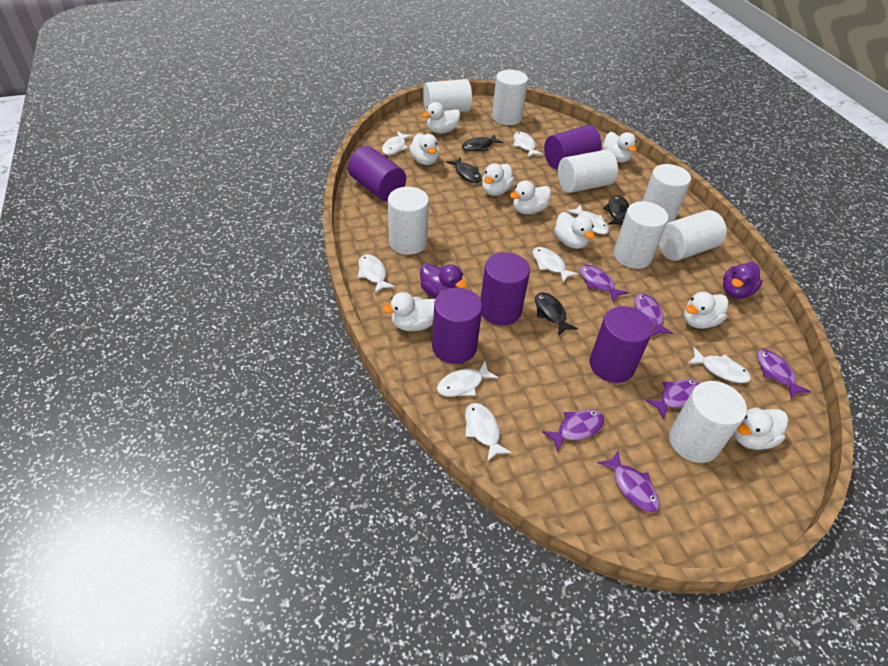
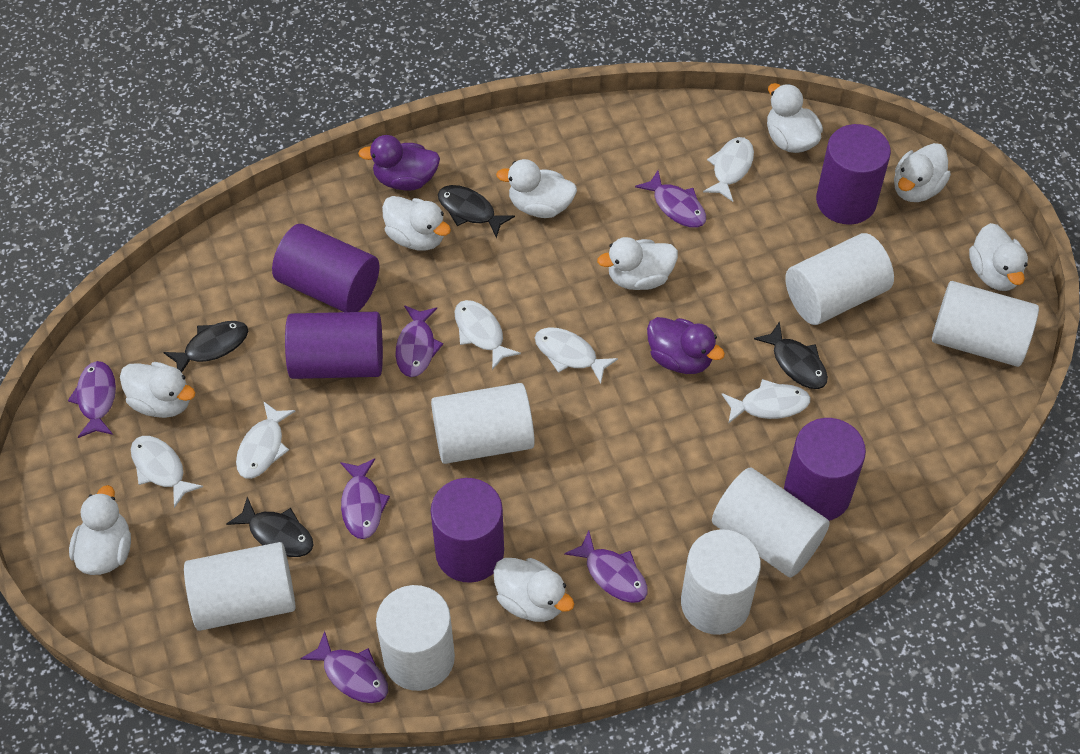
white cylinder: 8 -> 7
white fish: 8 -> 6

